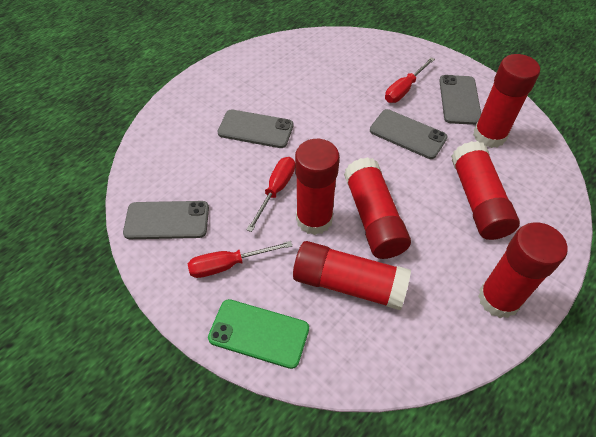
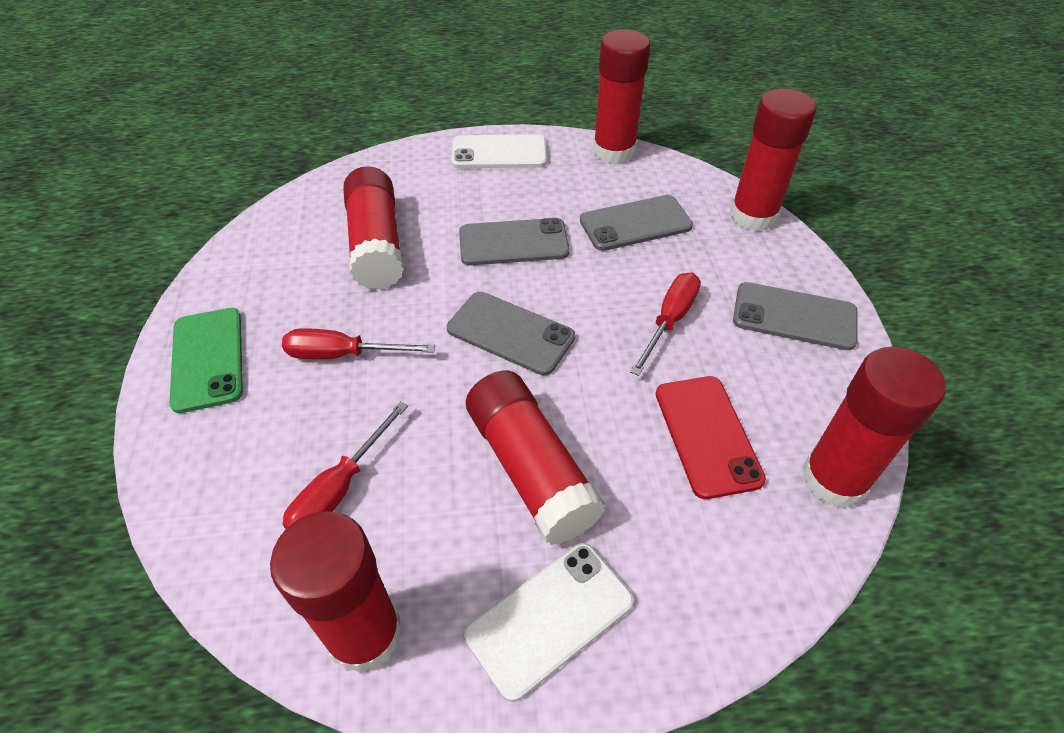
red phone: 0 -> 1
white phone: 0 -> 2

